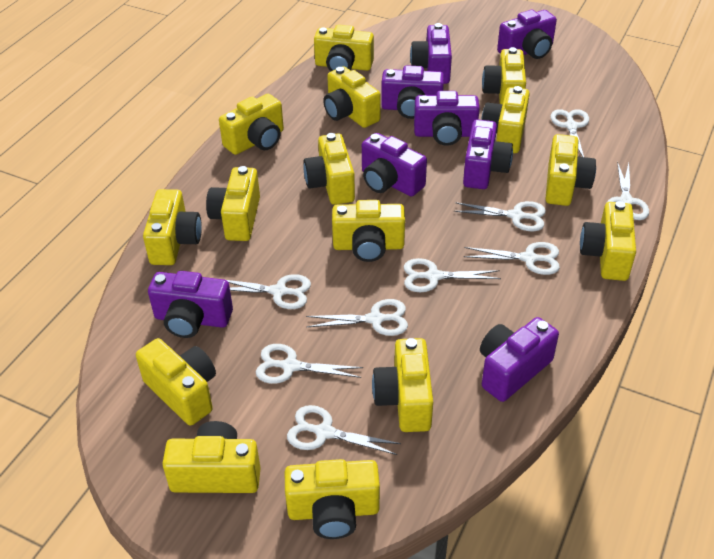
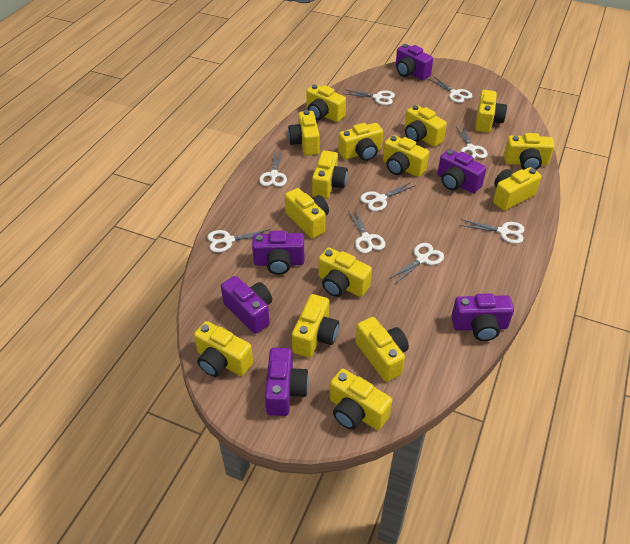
purple camera: 8 -> 6

